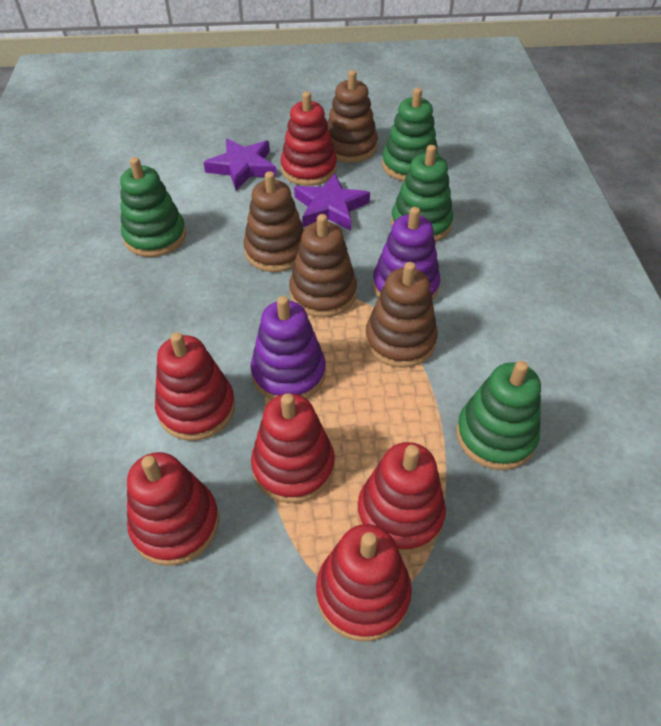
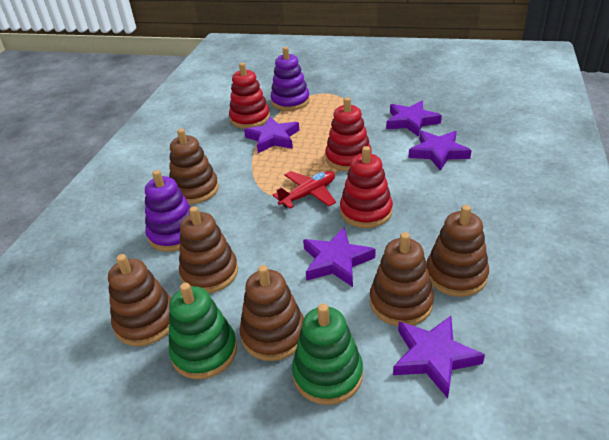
brown stacking toy: 4 -> 6
green stacking toy: 4 -> 2
purple star: 2 -> 5
red plane: 0 -> 1
red stacking toy: 6 -> 3

